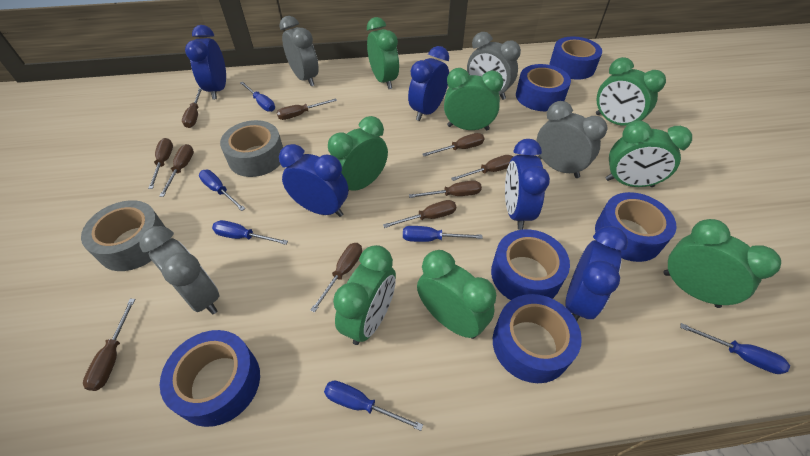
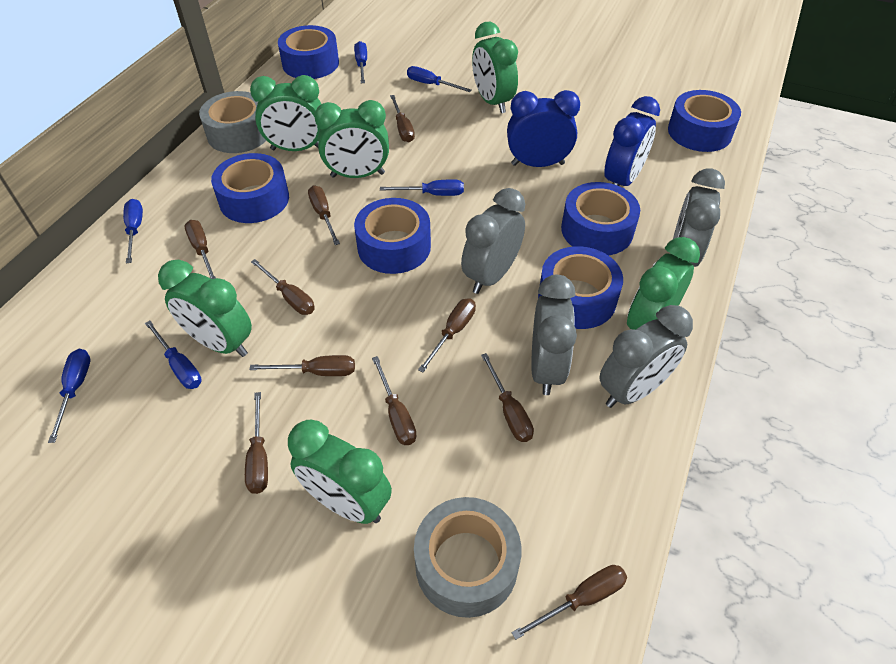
blue clock: 5 -> 2
green clock: 8 -> 6

